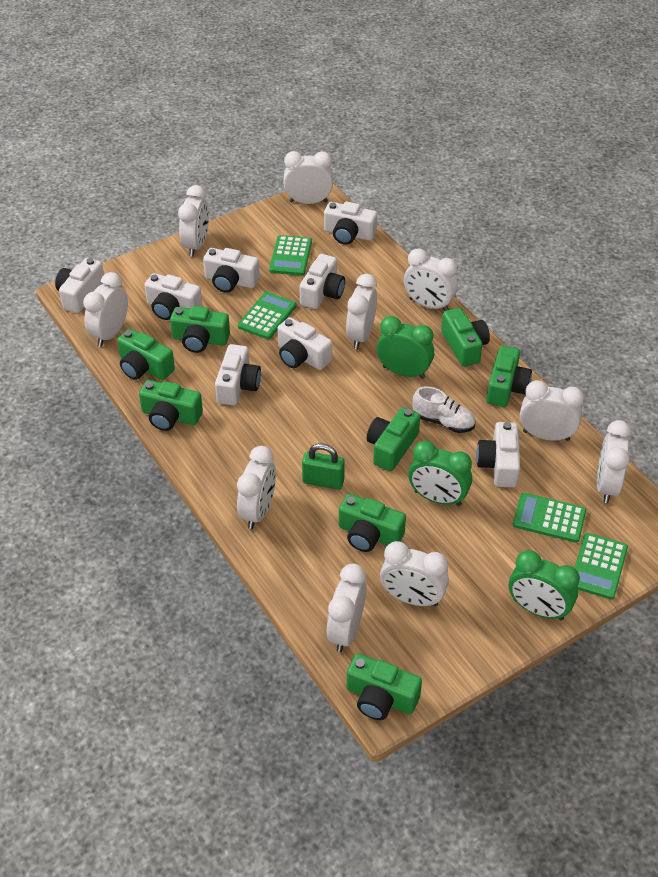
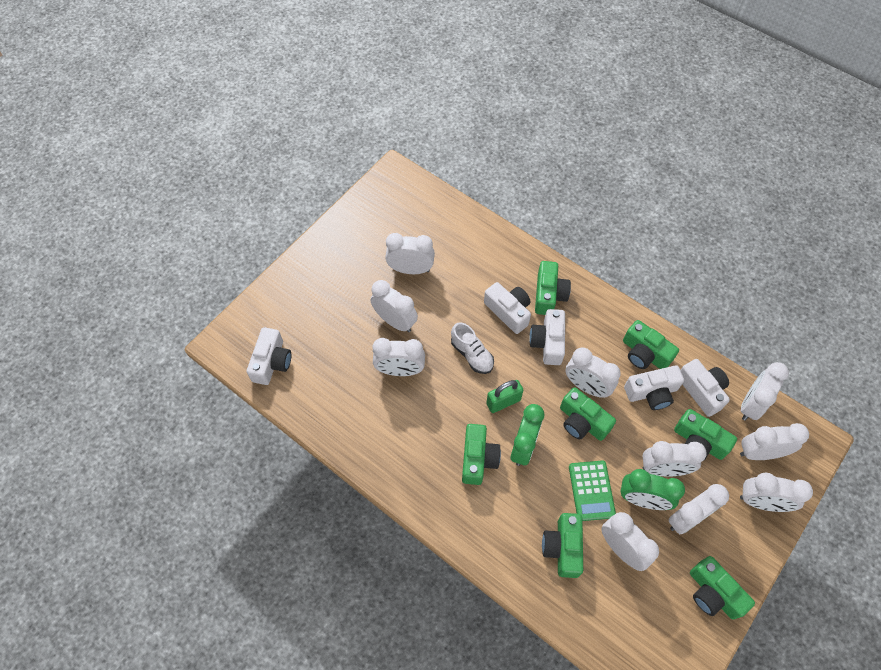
green calculator: 4 -> 1
green camera: 8 -> 7
green clock: 3 -> 2
white camera: 8 -> 5

